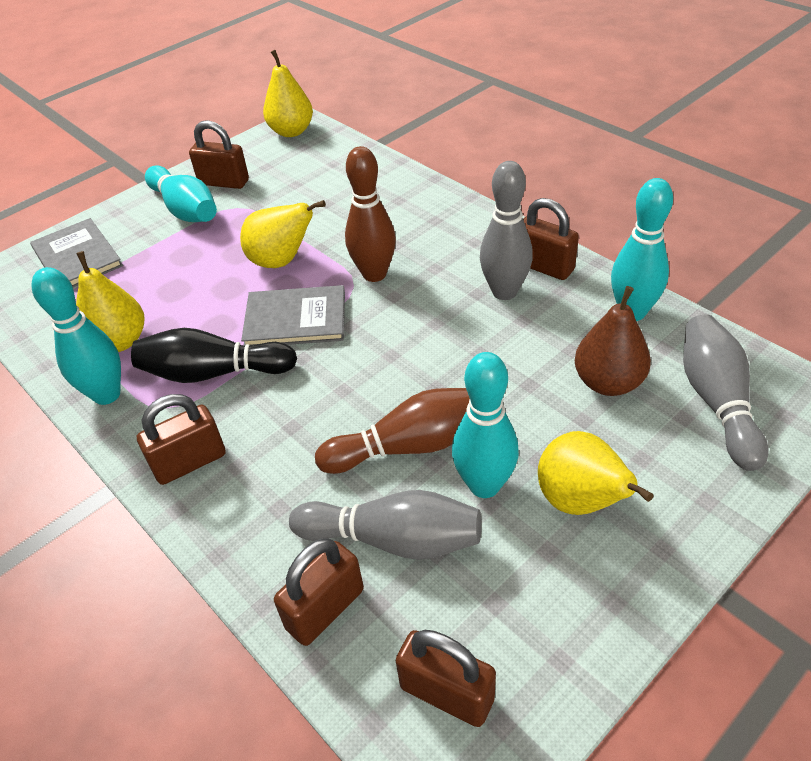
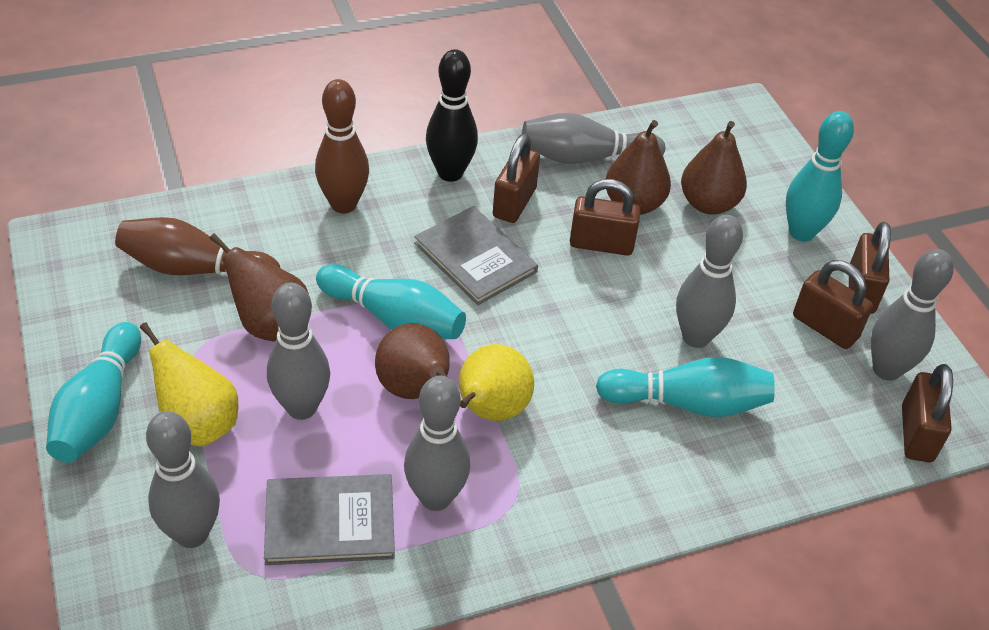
brown pear: 1 -> 4
grey bowling pin: 3 -> 6
yellow pear: 4 -> 2

